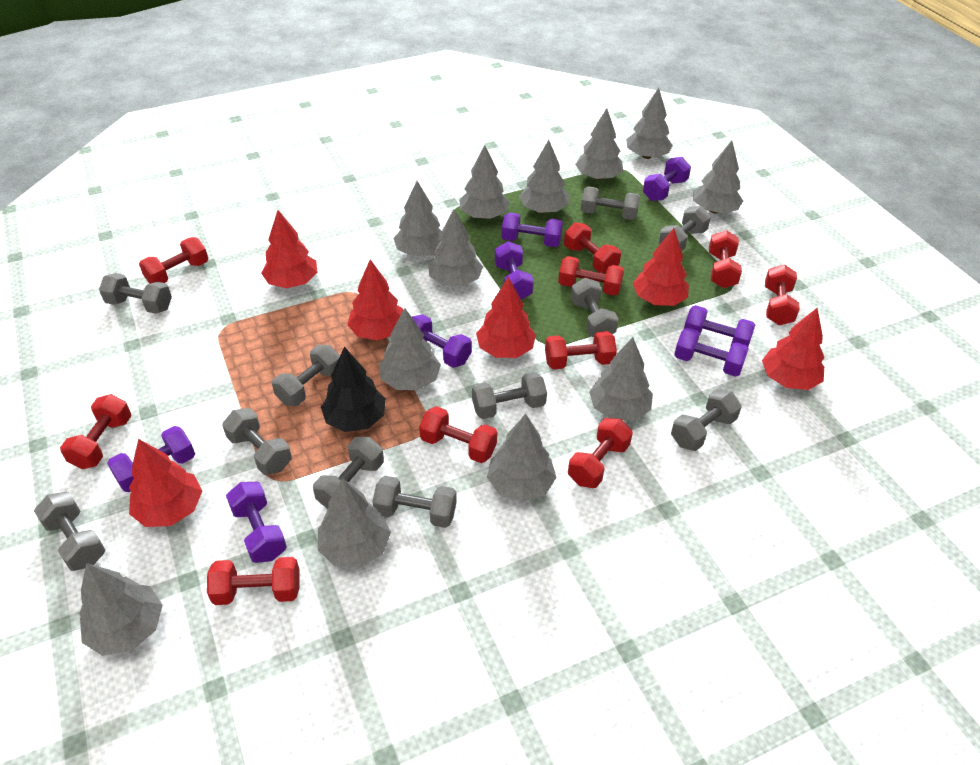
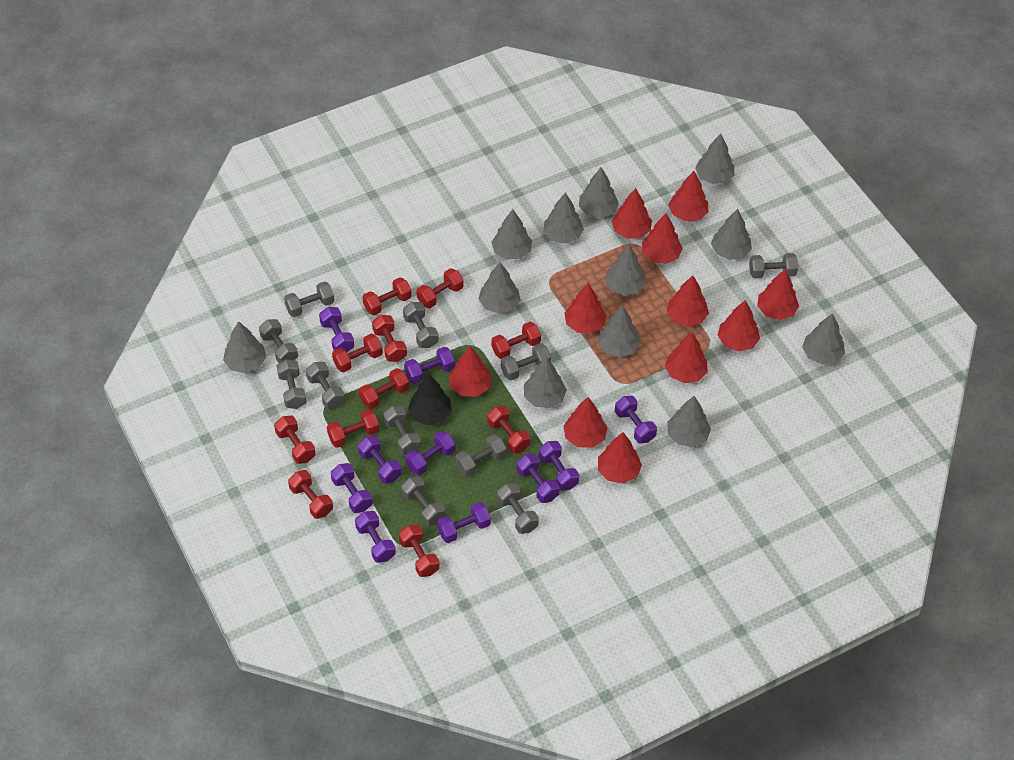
purple dumbbell: 8 -> 10
red dumbbell: 10 -> 11
red tree: 6 -> 11

